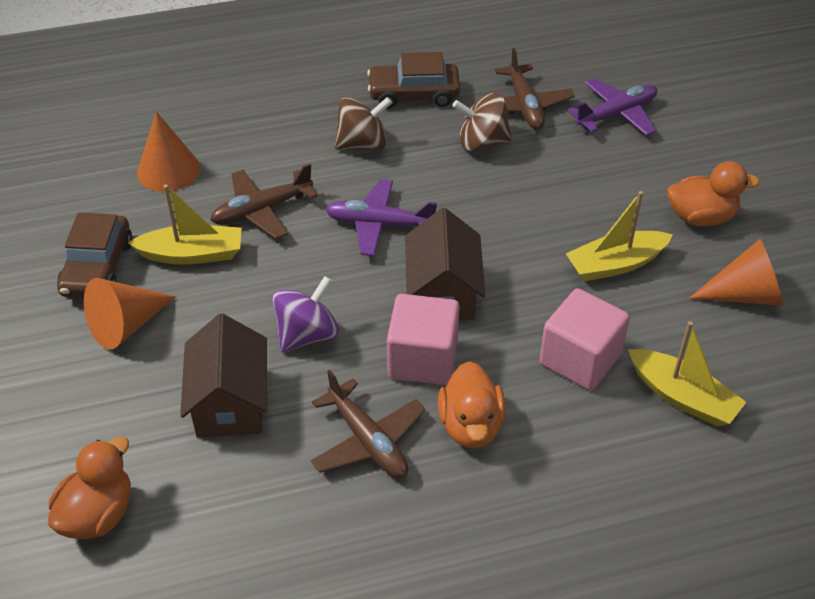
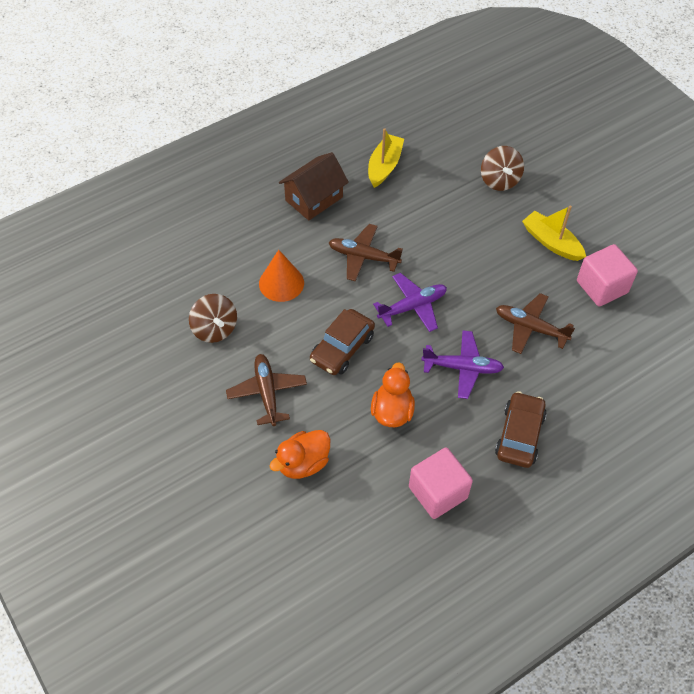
brown house: 2 -> 1
orange cone: 3 -> 1
orange duck: 3 -> 2
purple spinning top: 1 -> 0
yellow boat: 3 -> 2

